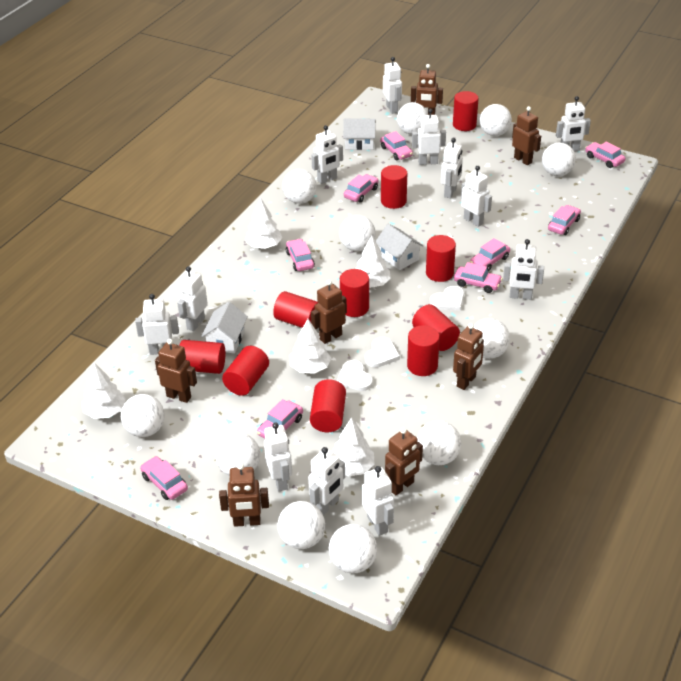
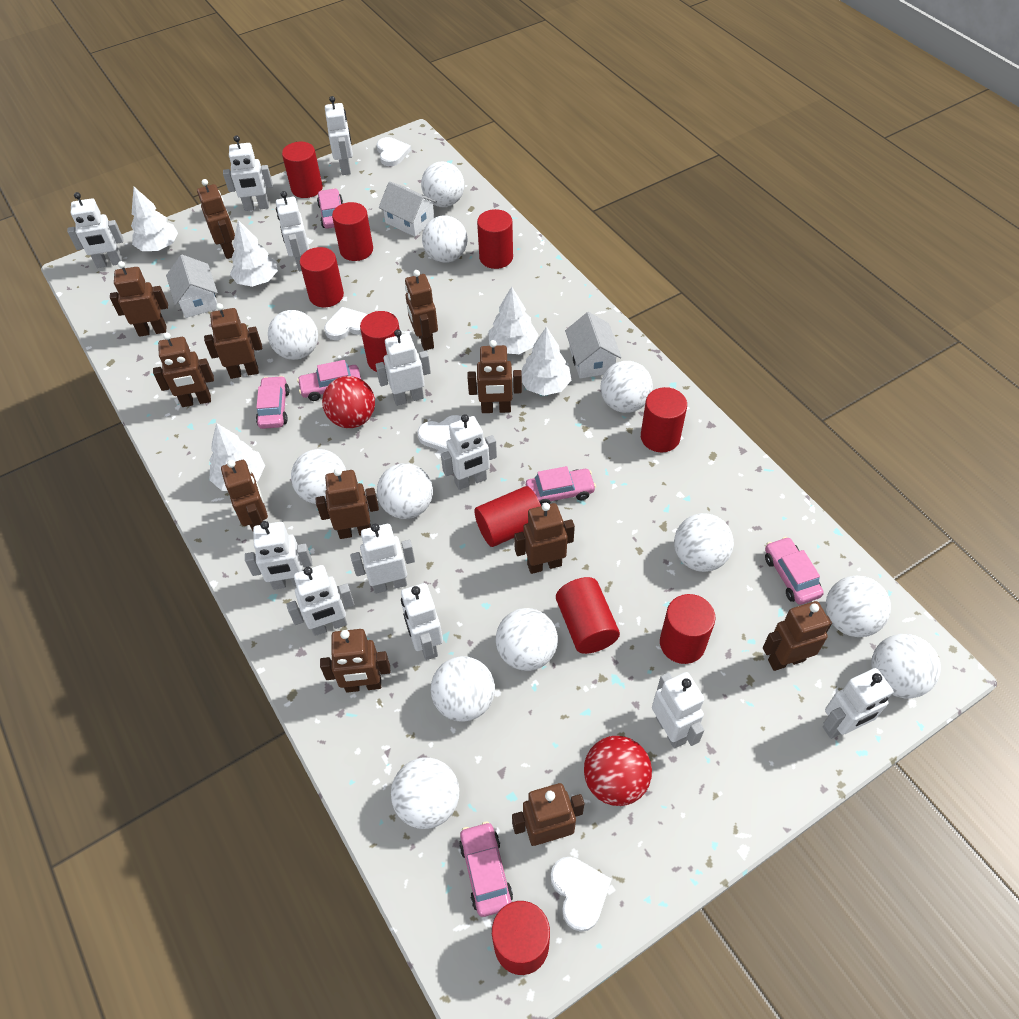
brown robot: 7 -> 12
pink car: 9 -> 6
red ball: 0 -> 2
white ball: 11 -> 12
white heart: 3 -> 4

